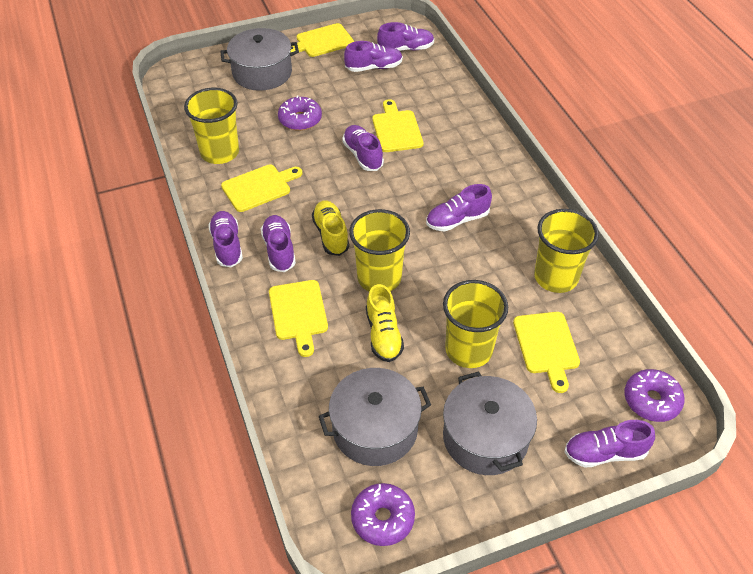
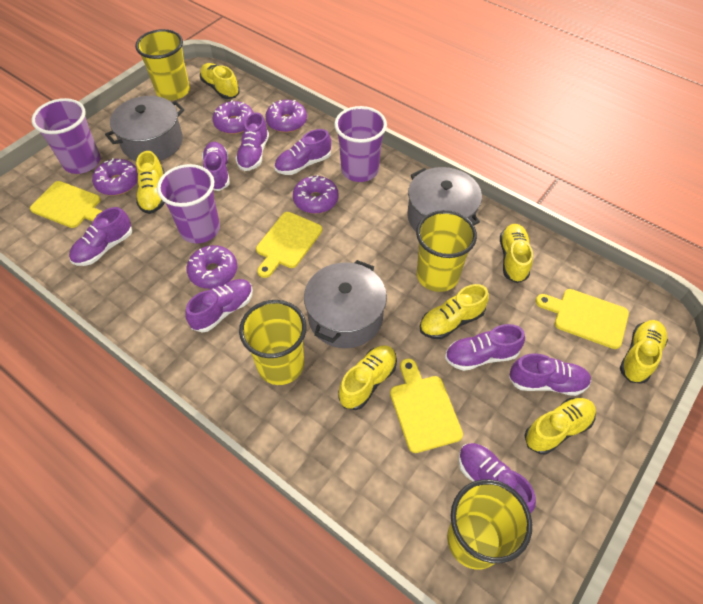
purple cup: 0 -> 3
purple donut: 3 -> 5
purple shoe: 7 -> 8
yellow cutting board: 5 -> 4
yellow shoe: 2 -> 7

